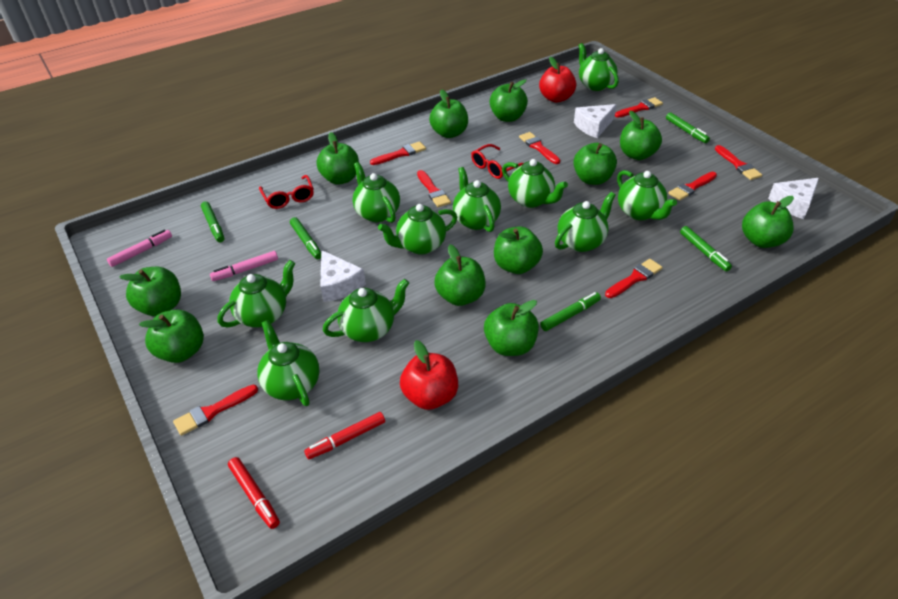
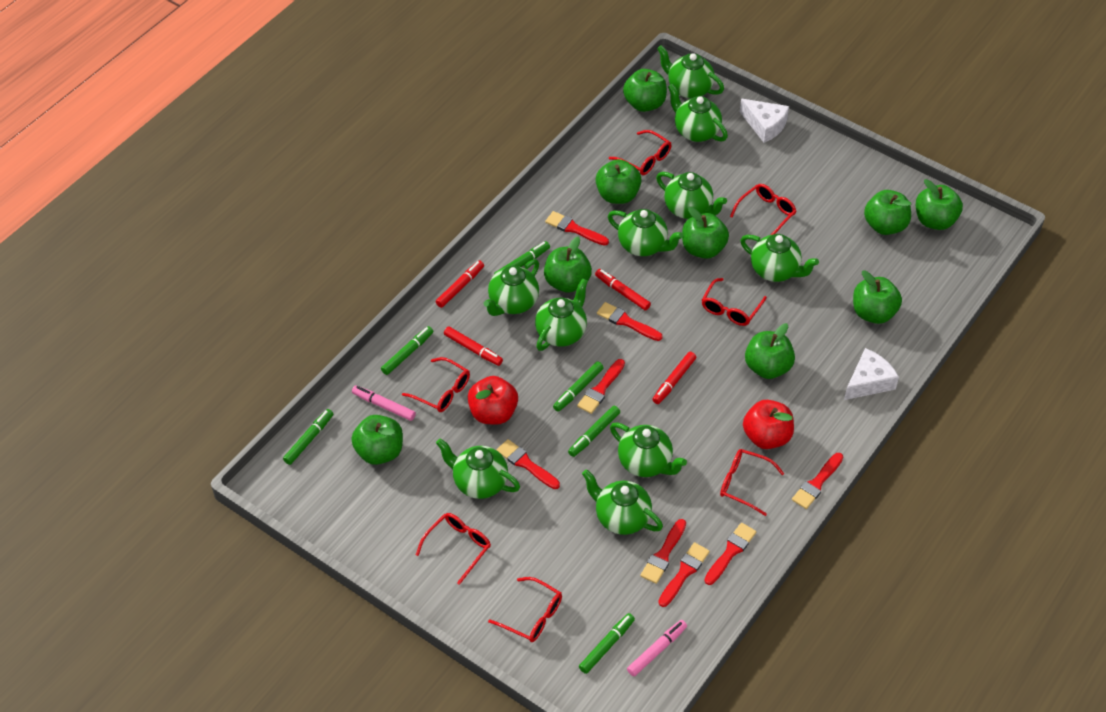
green apple: 11 -> 9
green marker: 5 -> 6
red glasses: 2 -> 7
red marker: 2 -> 4
white cheese: 3 -> 2

